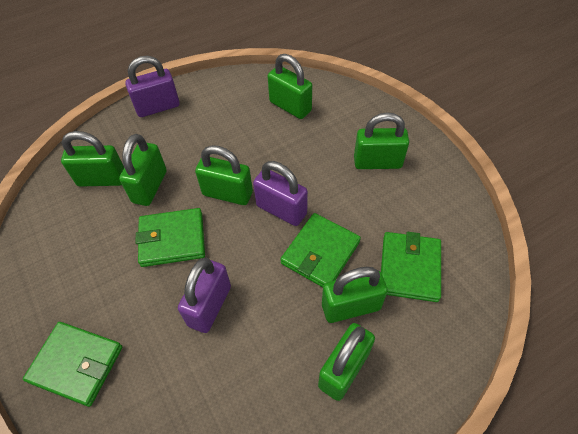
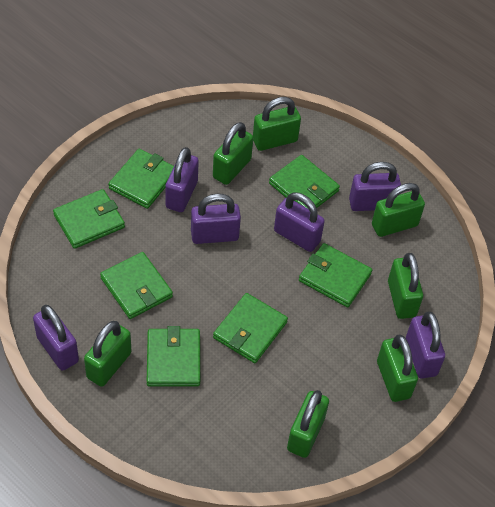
green wallet: 4 -> 7
purple padlock: 3 -> 6

